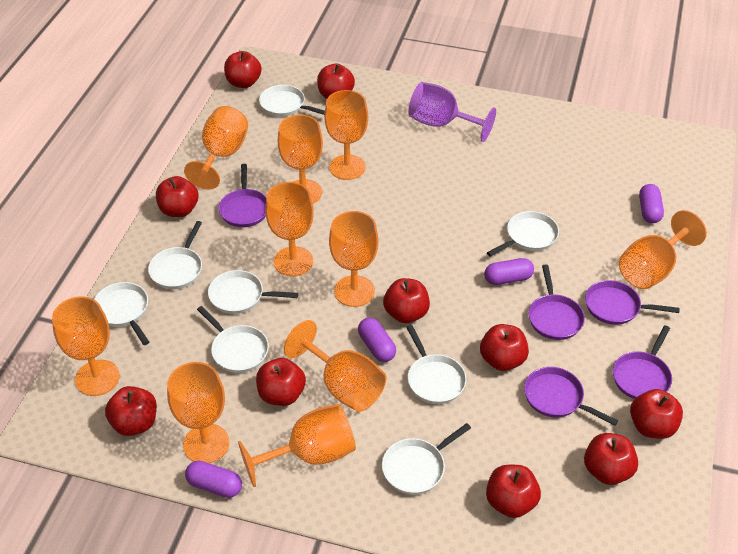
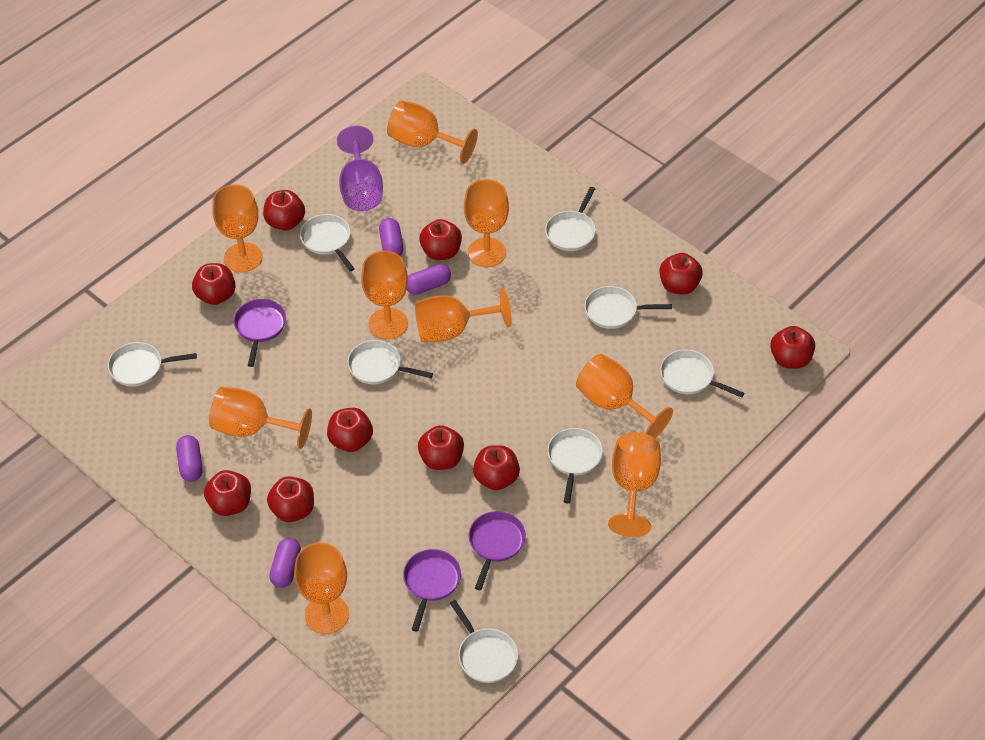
orange goblet: 10 -> 9
purple pan: 5 -> 3

